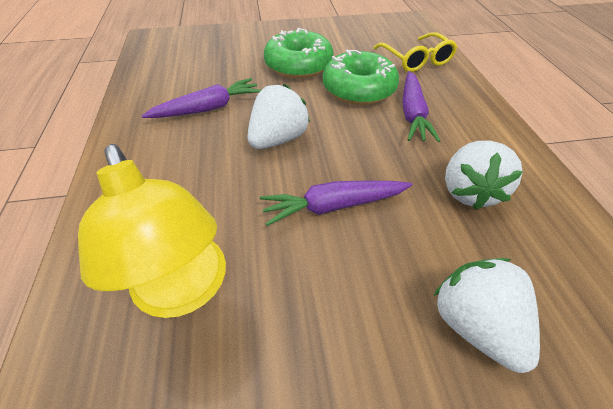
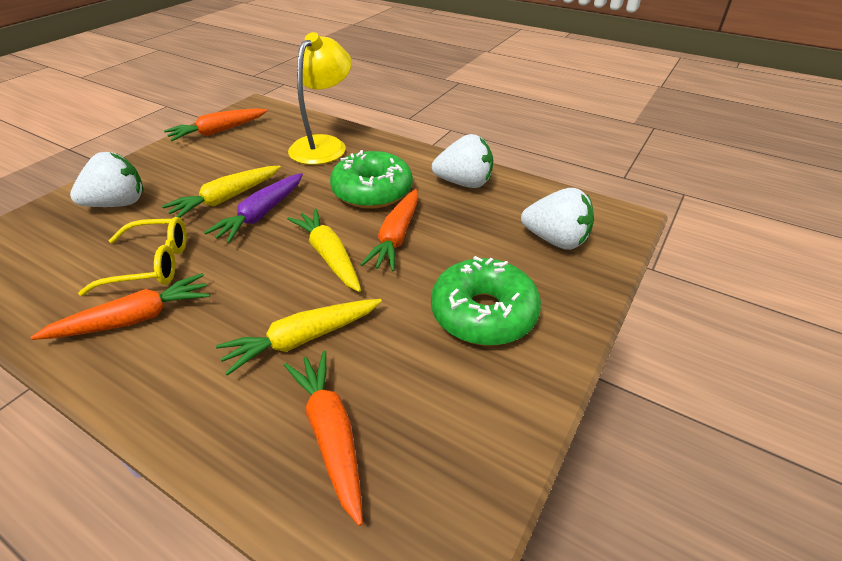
orange carrot: 0 -> 4
purple carrot: 3 -> 1
yellow carrot: 0 -> 3

